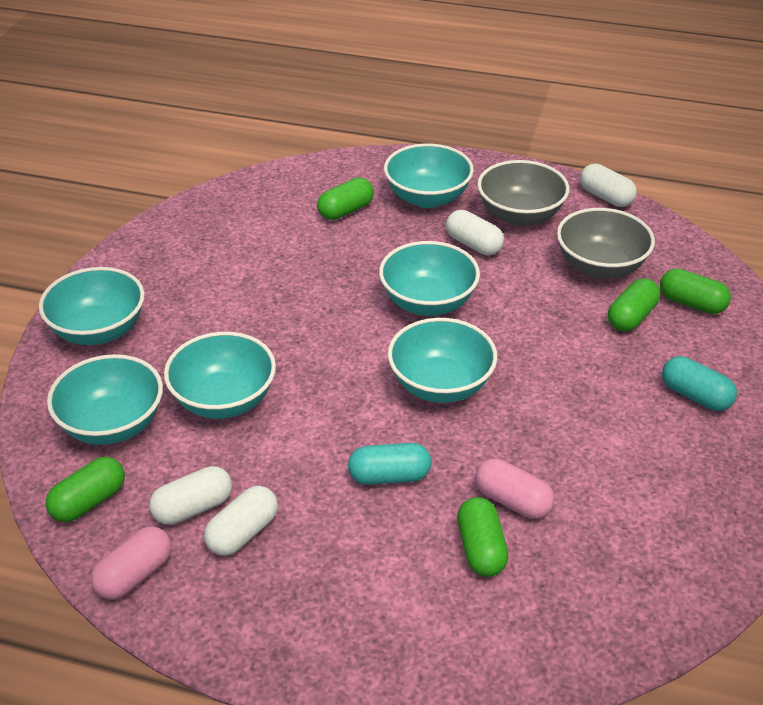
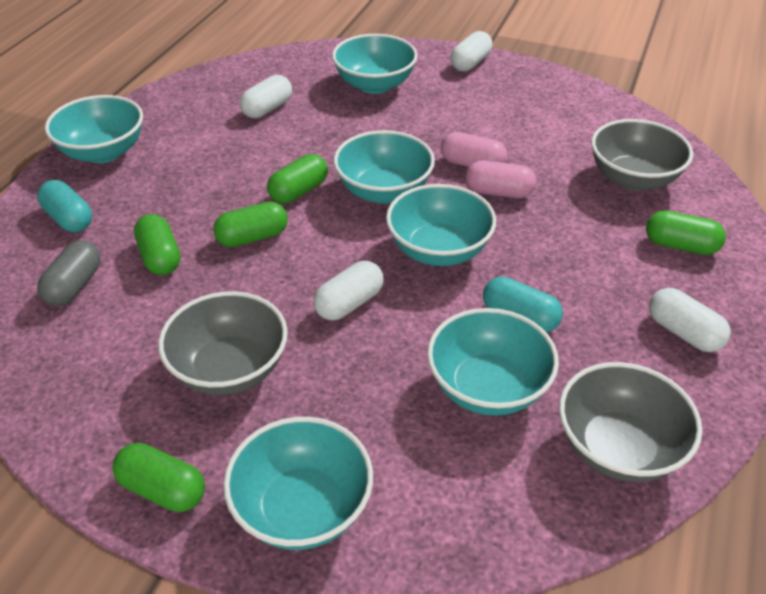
grey bowl: 2 -> 3
grey capsule: 0 -> 1

